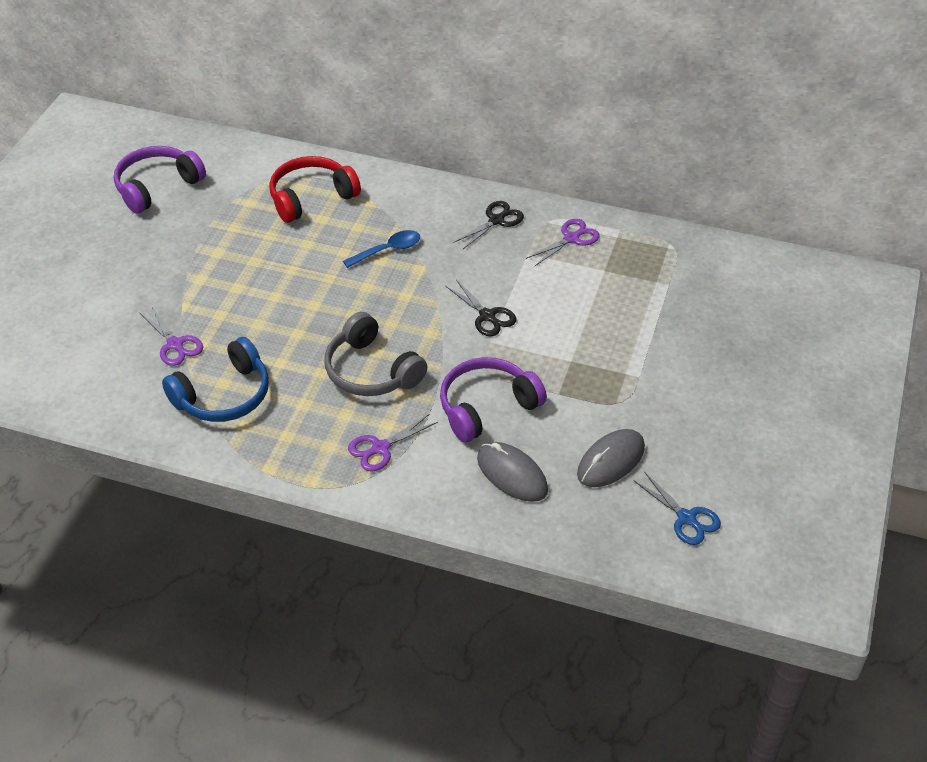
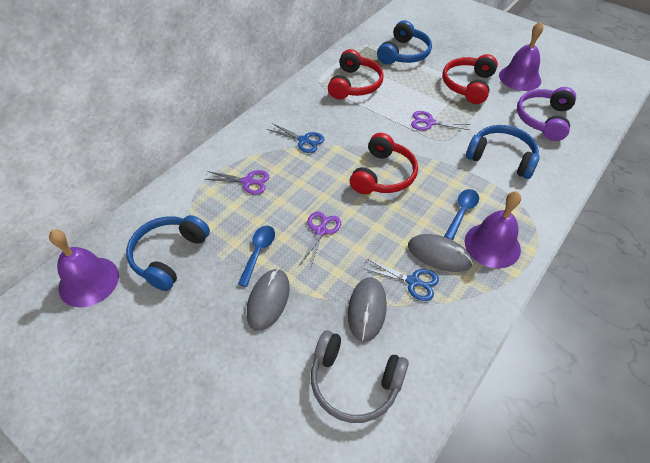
black scissors: 2 -> 0
blue headphones: 1 -> 3
blue scissors: 1 -> 2
blue spoon: 1 -> 2
grey mouse: 2 -> 3
purple bell: 0 -> 3
purple headphones: 2 -> 1
red headphones: 1 -> 3

